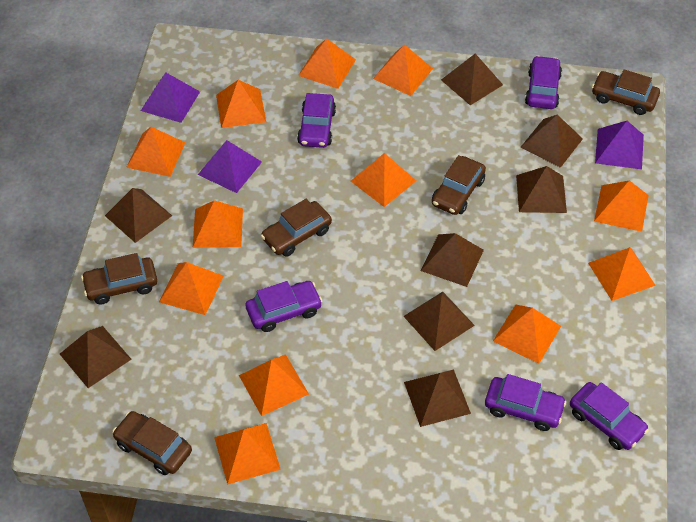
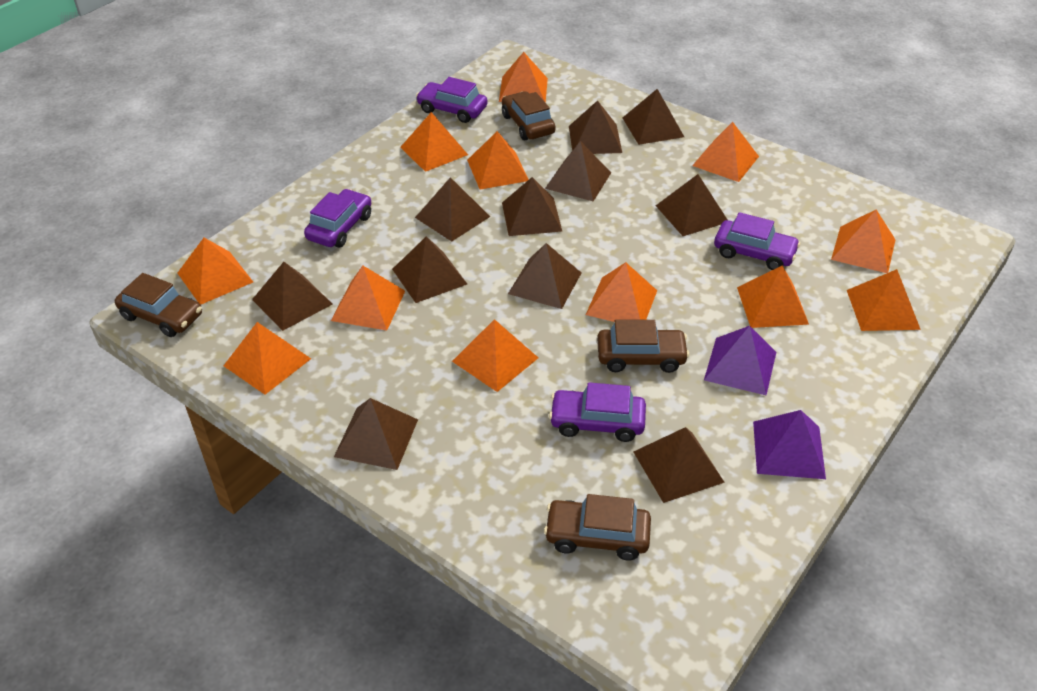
brown car: 5 -> 4
brown pyramid: 8 -> 11
purple car: 5 -> 4
purple pyramid: 3 -> 2

